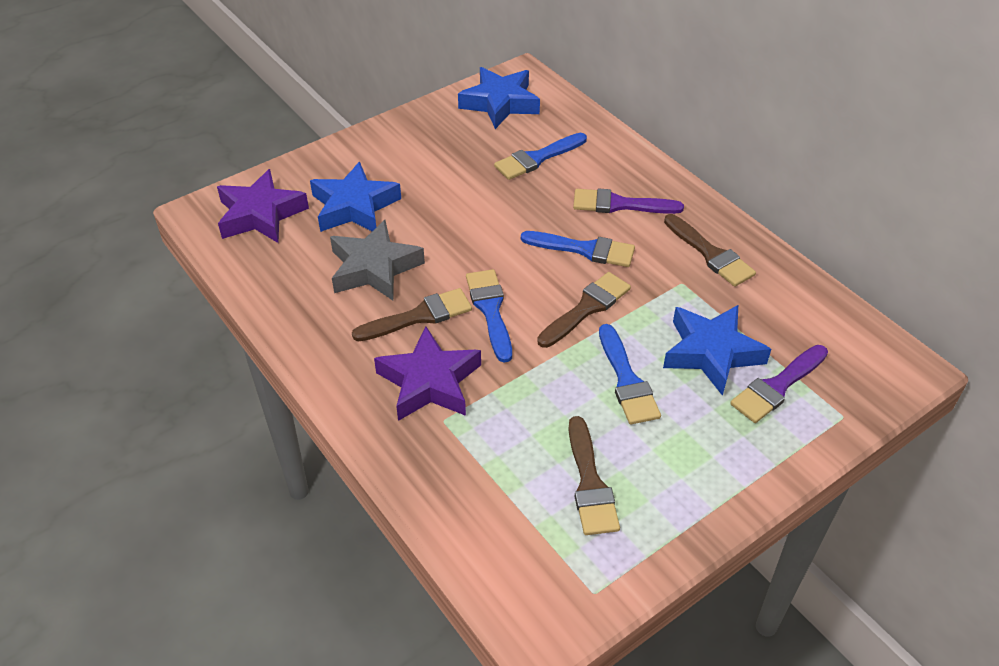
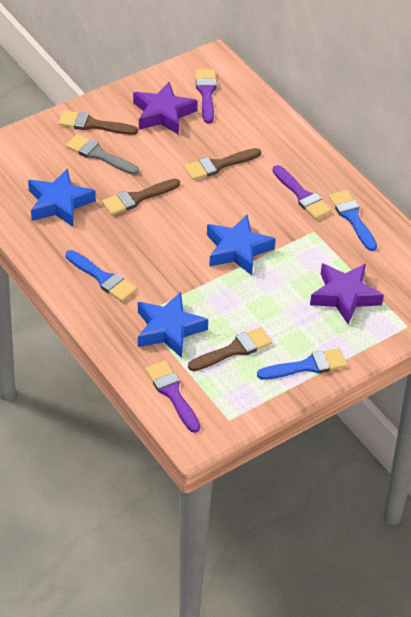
blue brush: 4 -> 3
grey brush: 0 -> 1
grey star: 1 -> 0
purple brush: 2 -> 3

